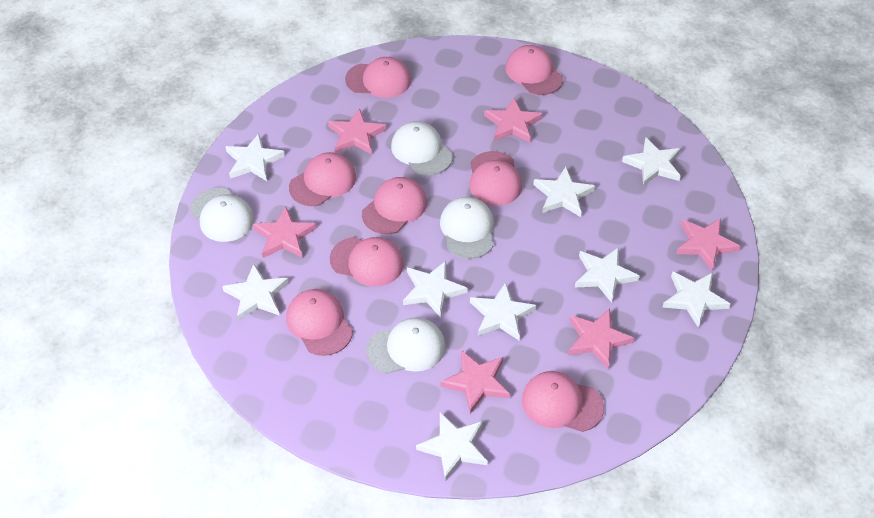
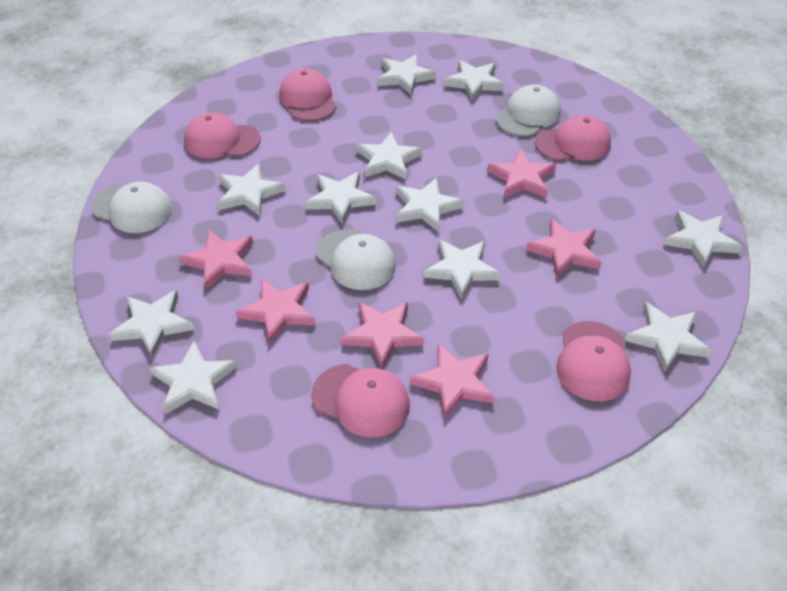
pink cap: 8 -> 5
white cap: 4 -> 3
white star: 9 -> 11

